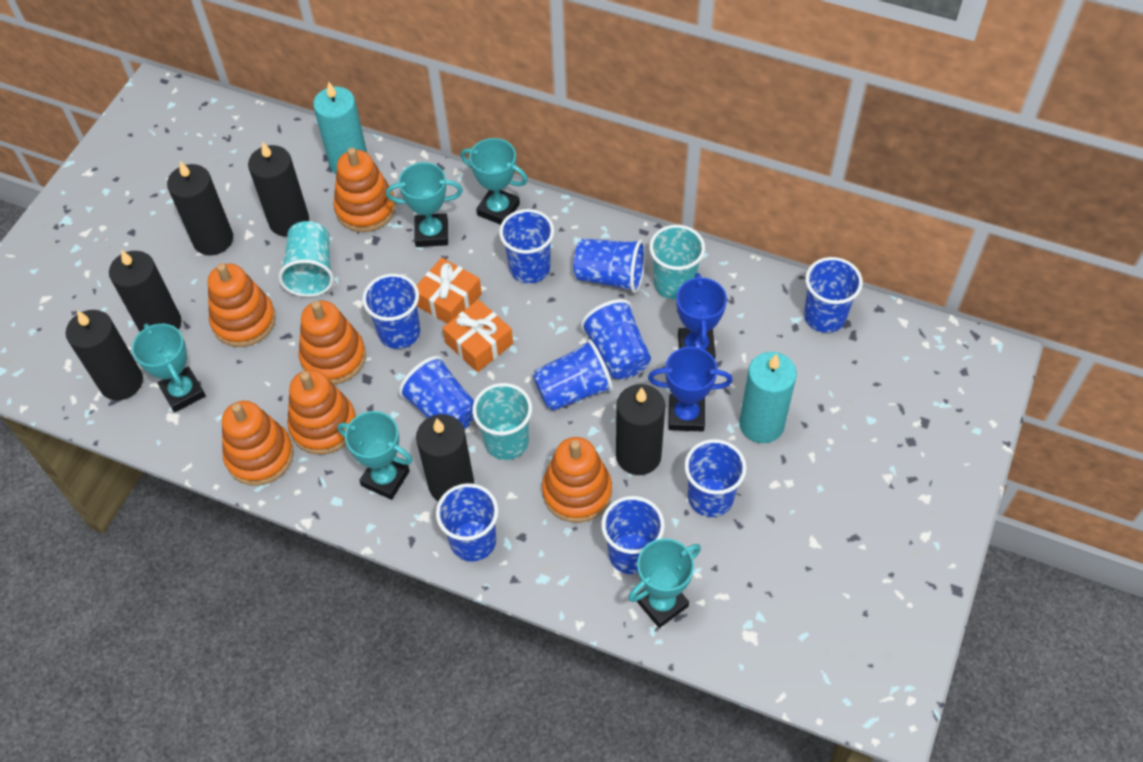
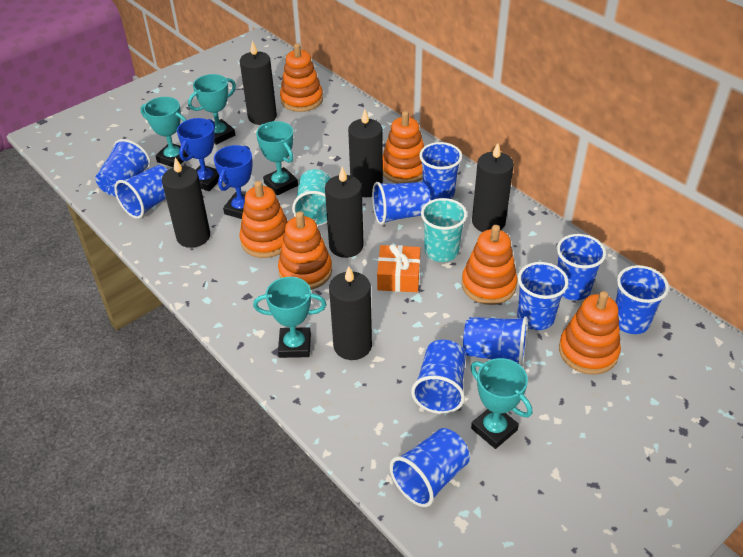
orange gift: 2 -> 1
turquoise candle: 2 -> 0
turquoise cup: 3 -> 2

